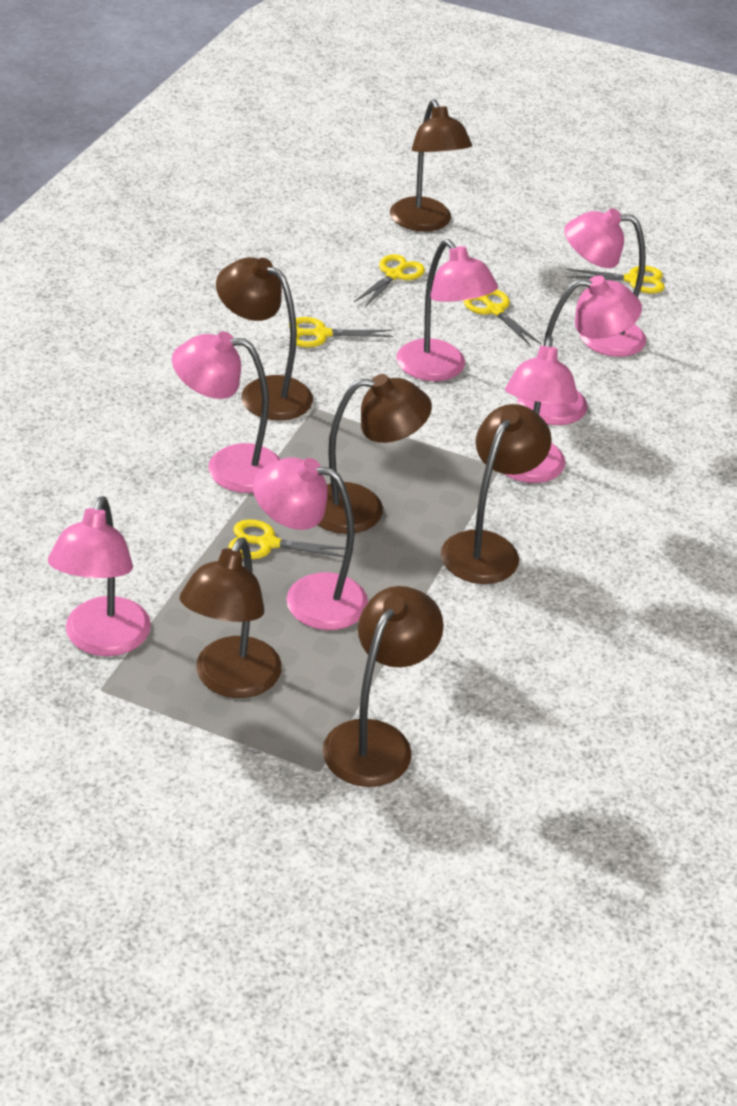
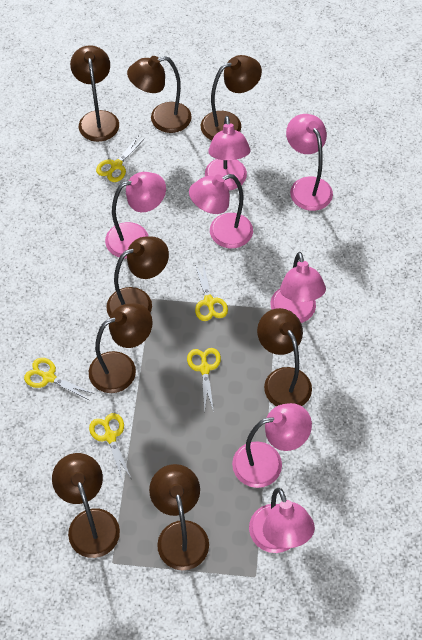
brown lamp: 6 -> 8

